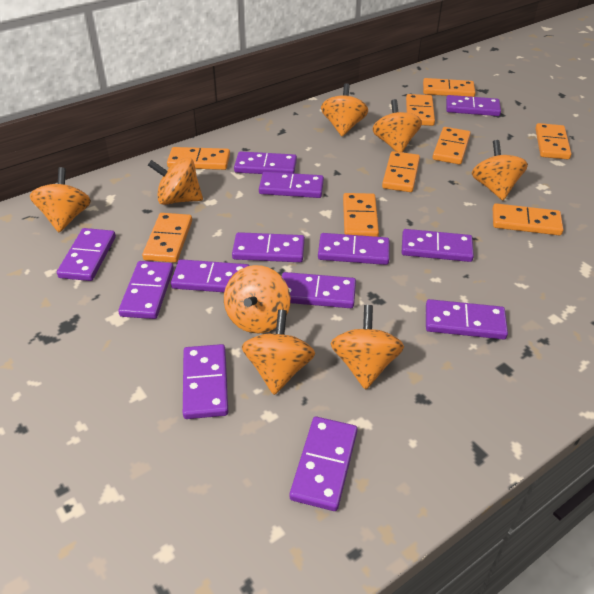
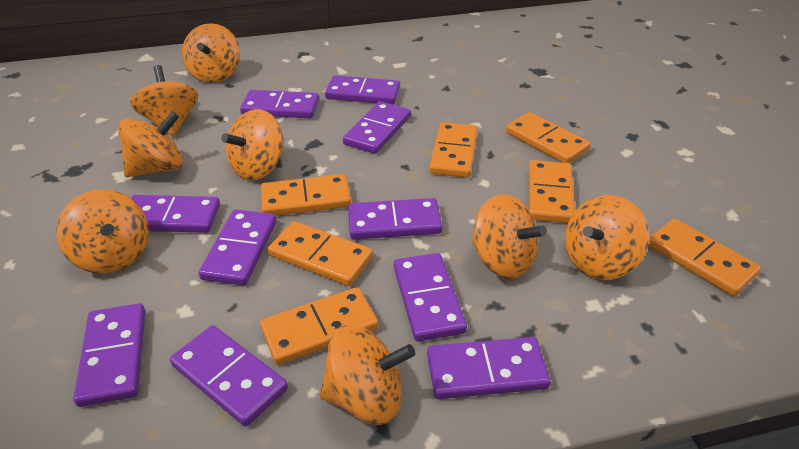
orange domino: 9 -> 7
purple domino: 13 -> 10

